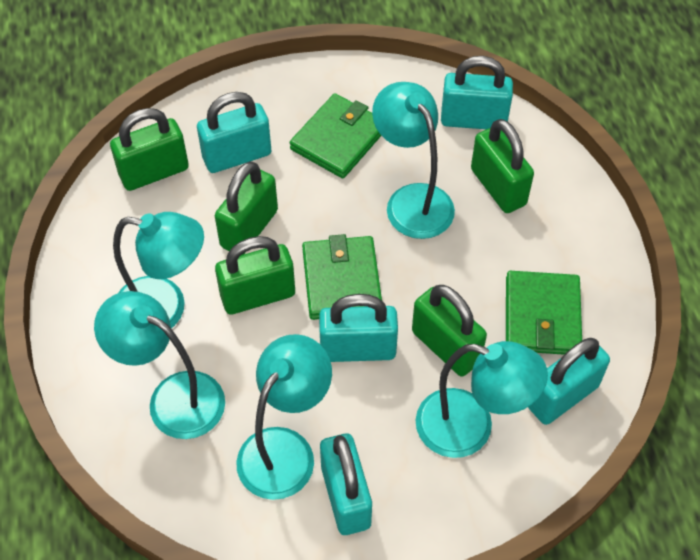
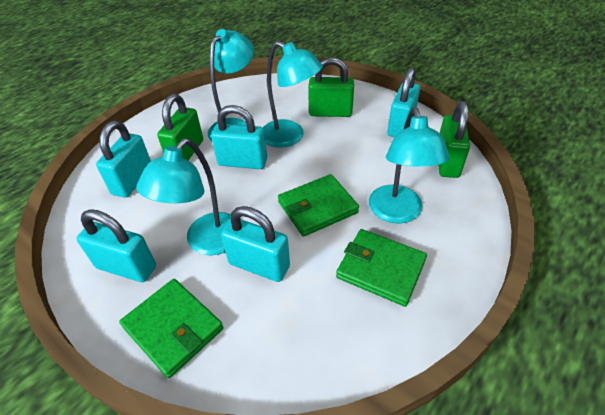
green padlock: 5 -> 3
turquoise lamp: 5 -> 4

